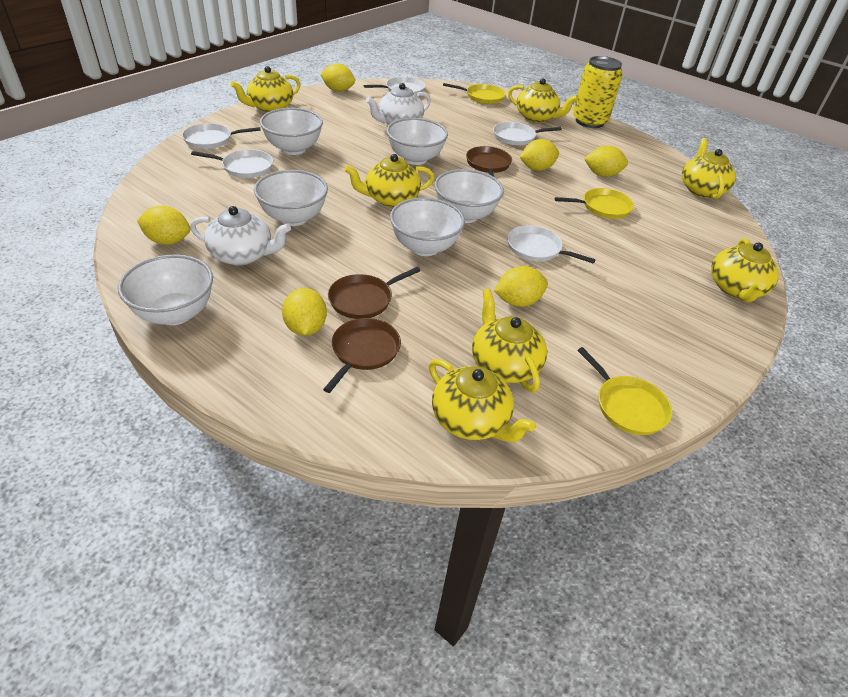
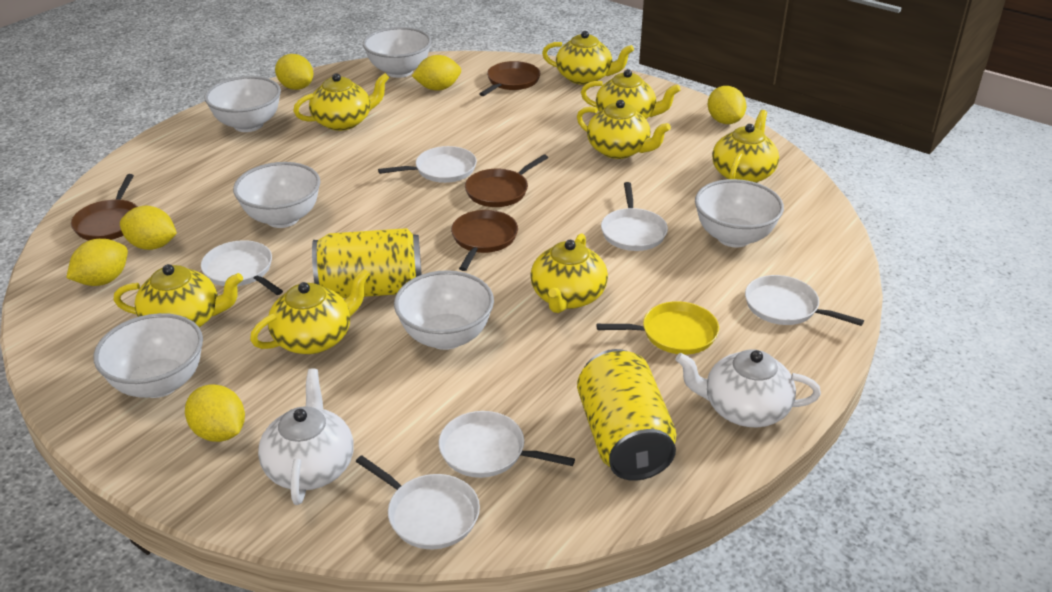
brown pan: 3 -> 4
white pan: 5 -> 6
yellow can: 1 -> 2
yellow pan: 3 -> 1
yellow teapot: 7 -> 8

